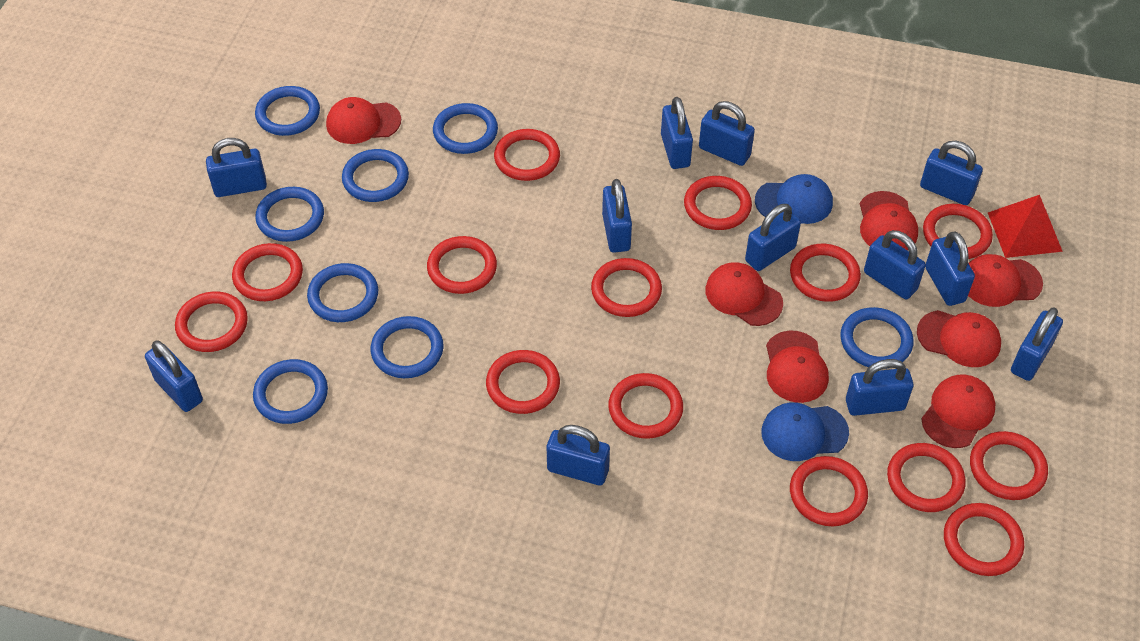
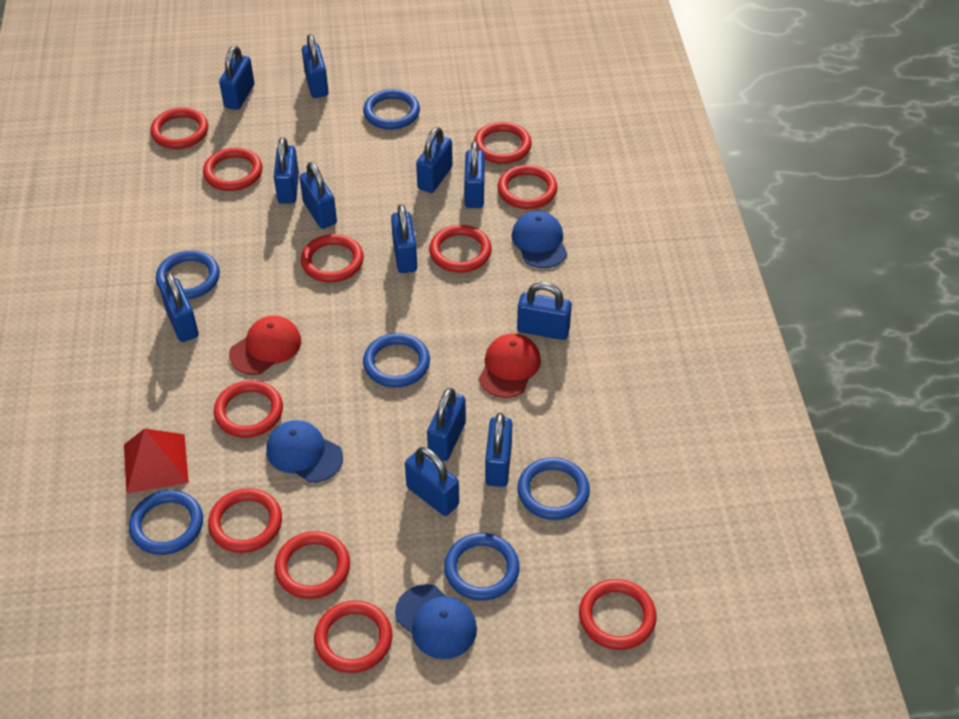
blue cap: 2 -> 3
blue ring: 8 -> 6
red cap: 7 -> 2
red ring: 14 -> 11

